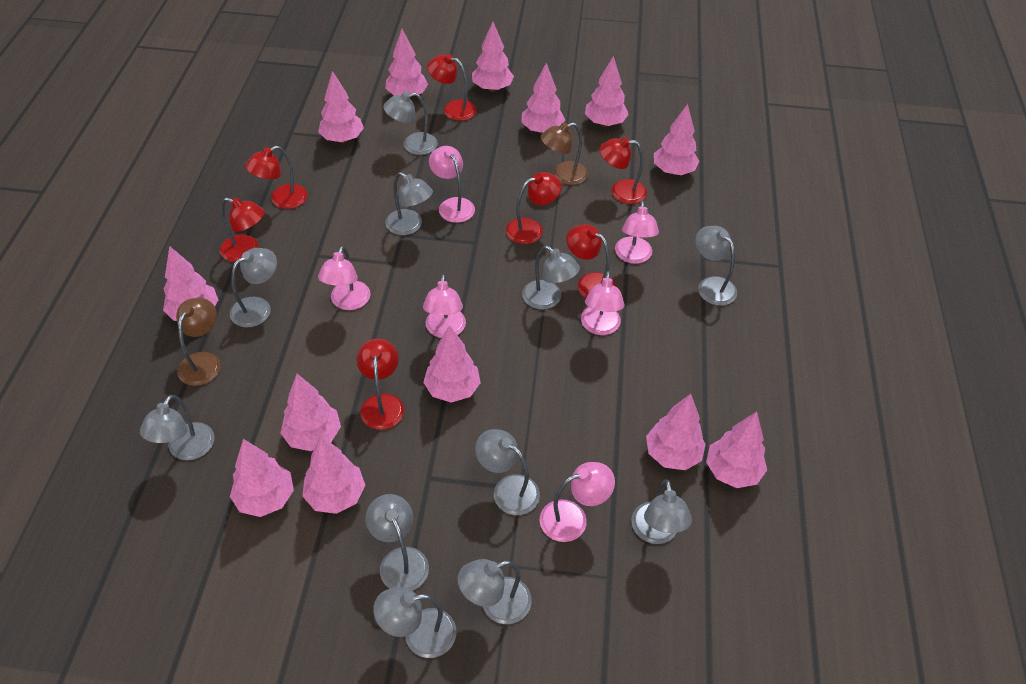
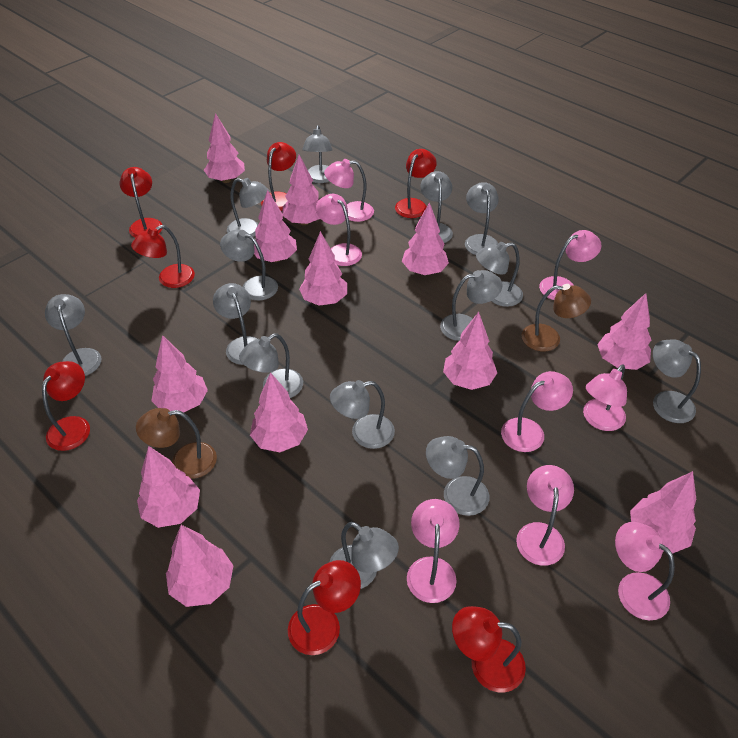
grey lamp: 11 -> 14
pink lamp: 6 -> 8
pink tree: 13 -> 12

